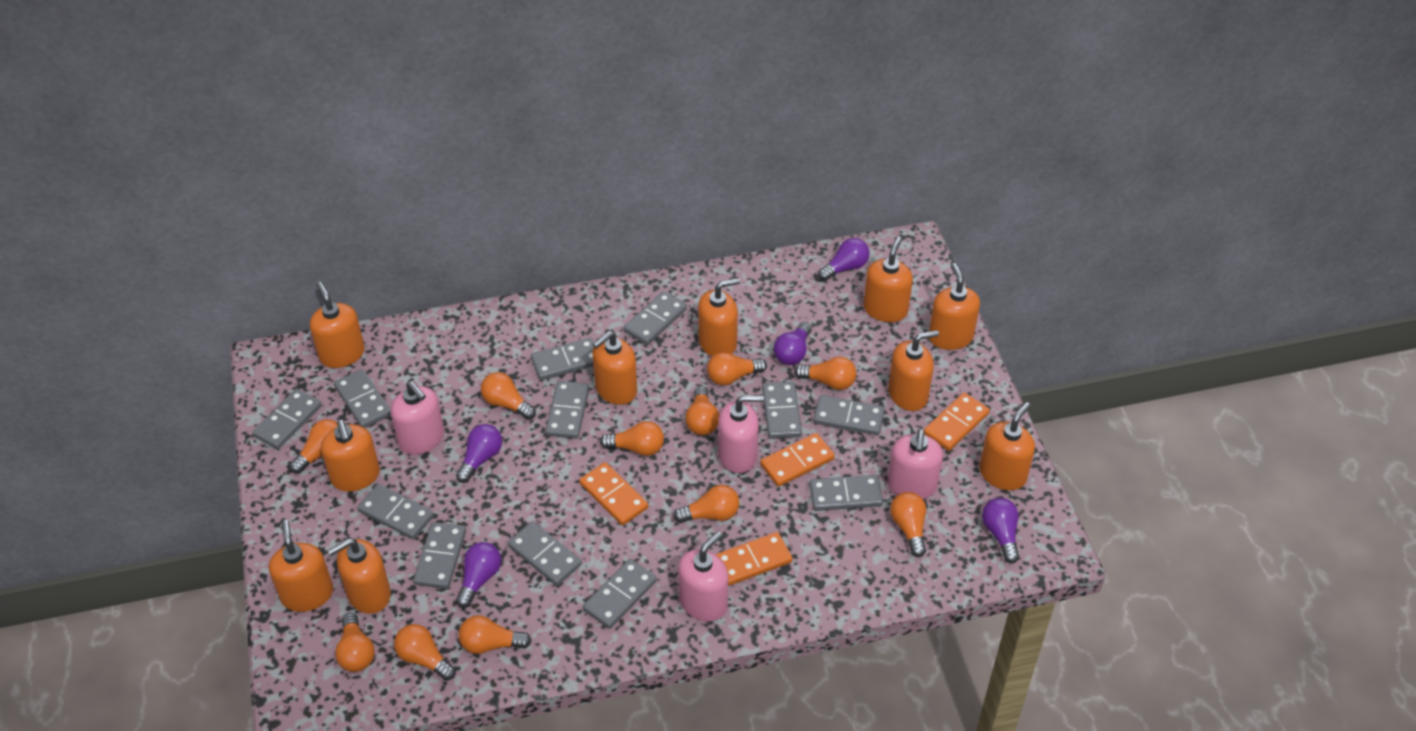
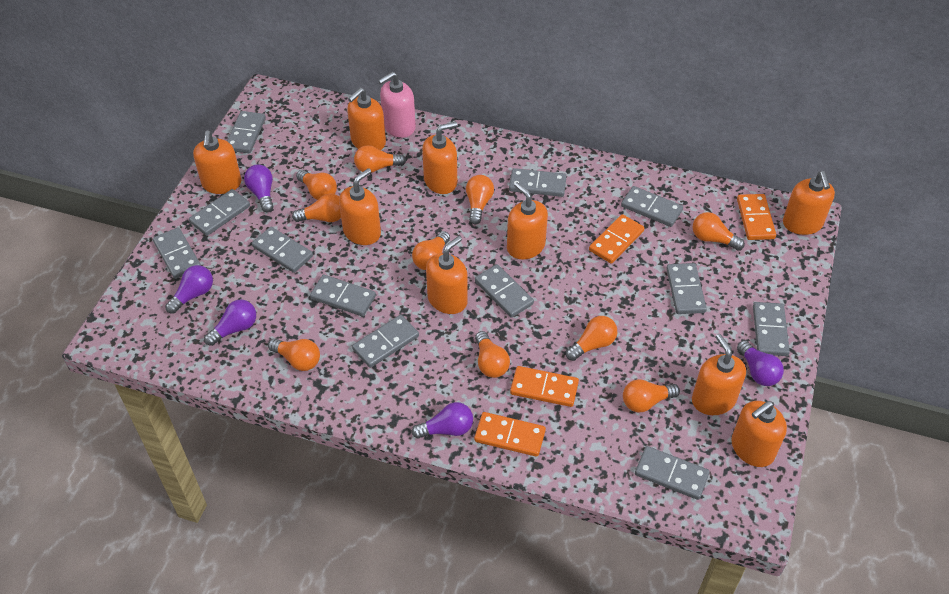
orange light bulb: 11 -> 10
orange soap dispenser: 10 -> 9
pink soap dispenser: 4 -> 1

